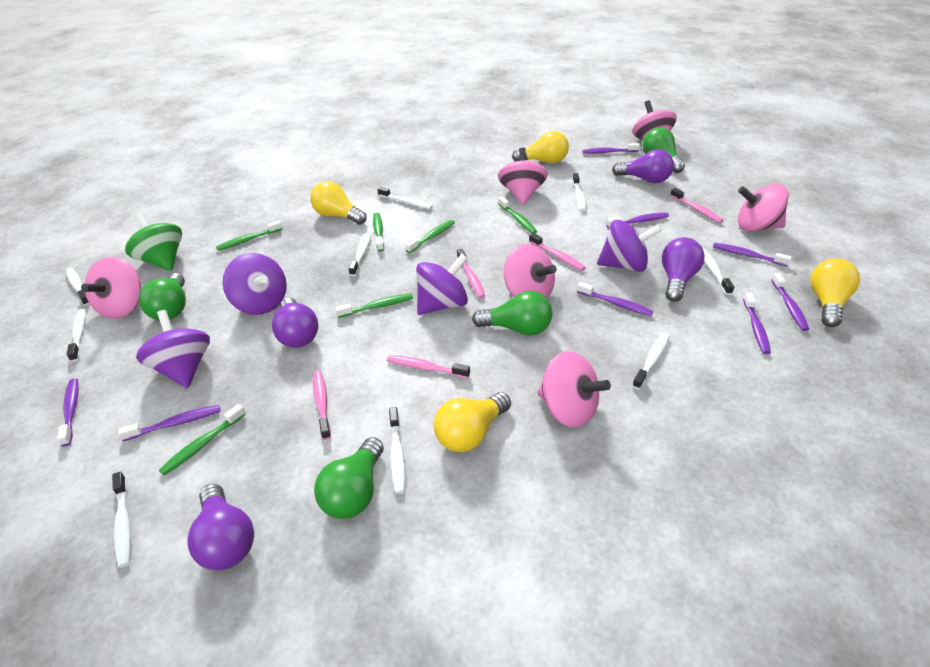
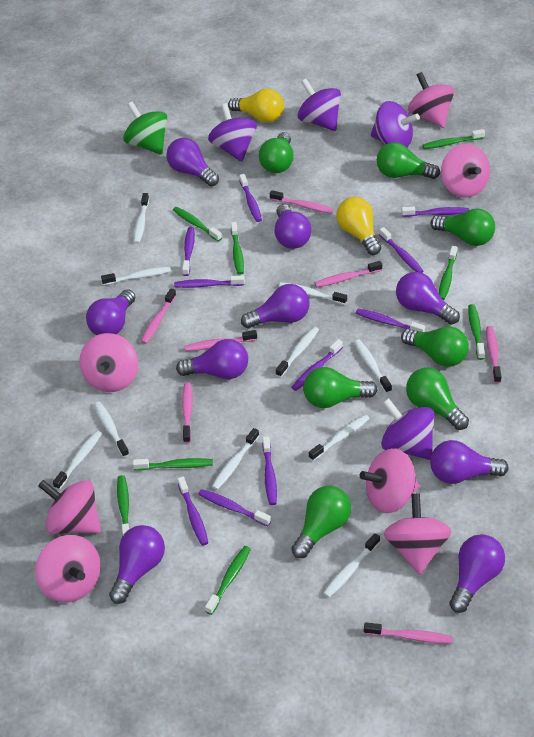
green light bulb: 4 -> 7
green toothbrush: 6 -> 8
pink spinning top: 6 -> 7
pink toothbrush: 5 -> 7
purple light bulb: 4 -> 9
purple toothbrush: 8 -> 10
white toothbrush: 9 -> 10
yellow light bulb: 4 -> 2

